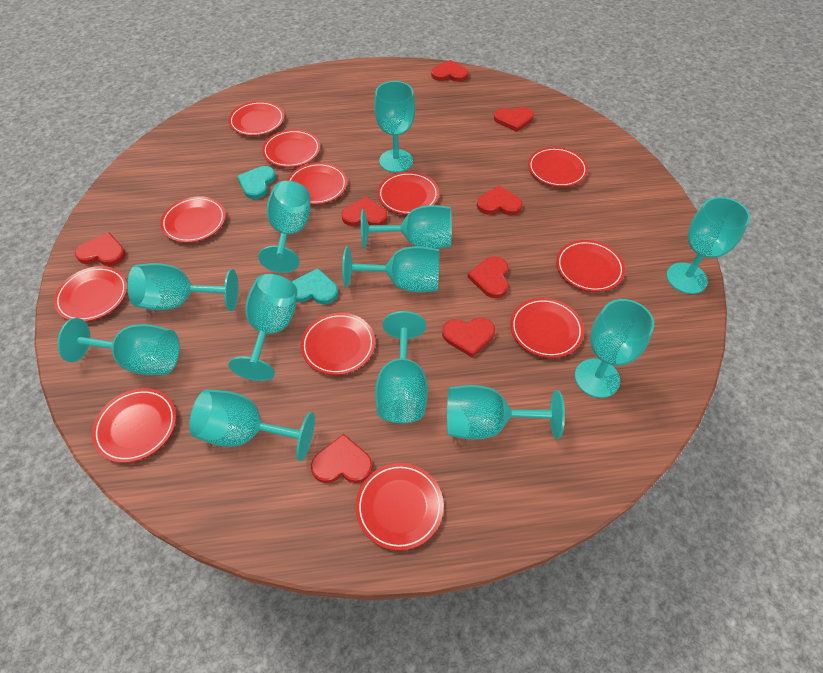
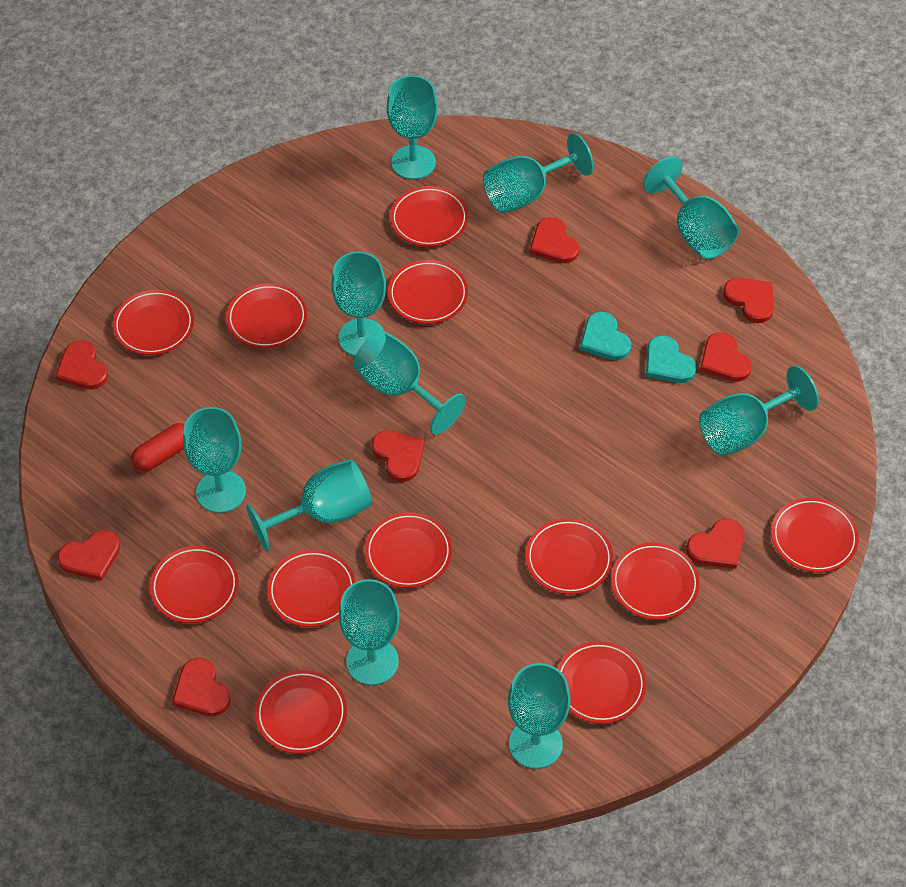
red capsule: 0 -> 1
turquoise goblet: 12 -> 10

